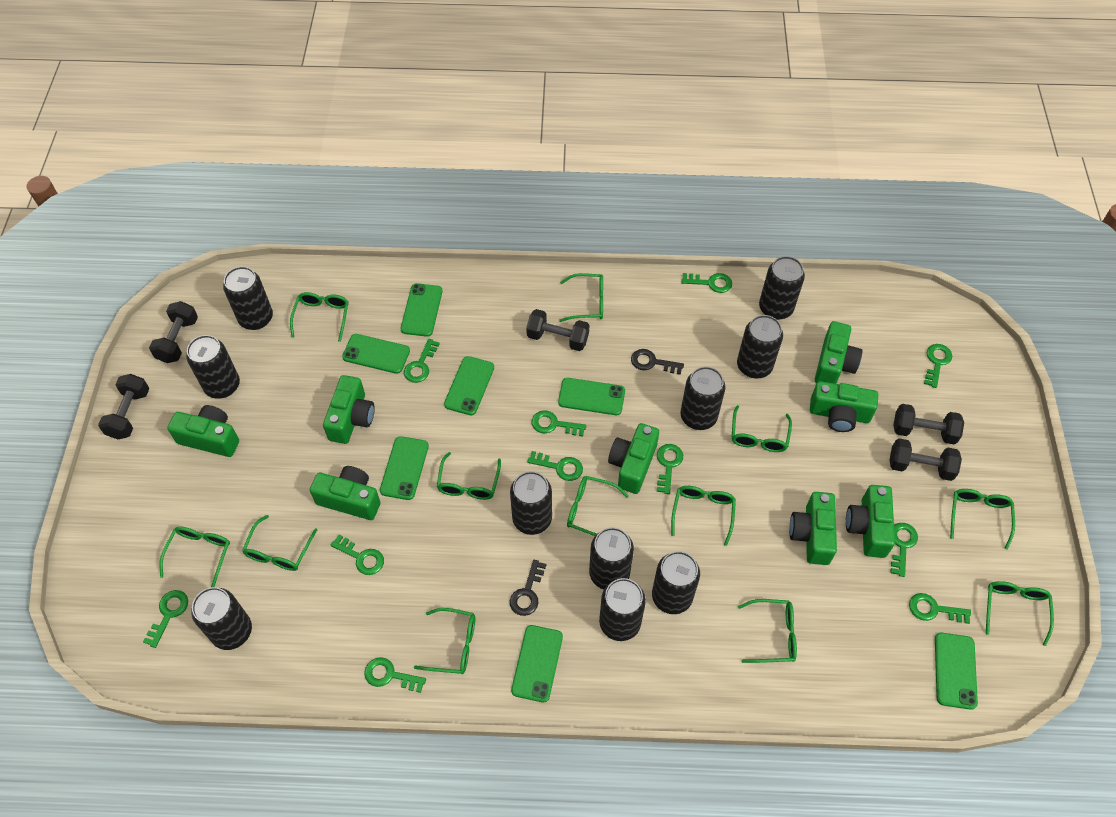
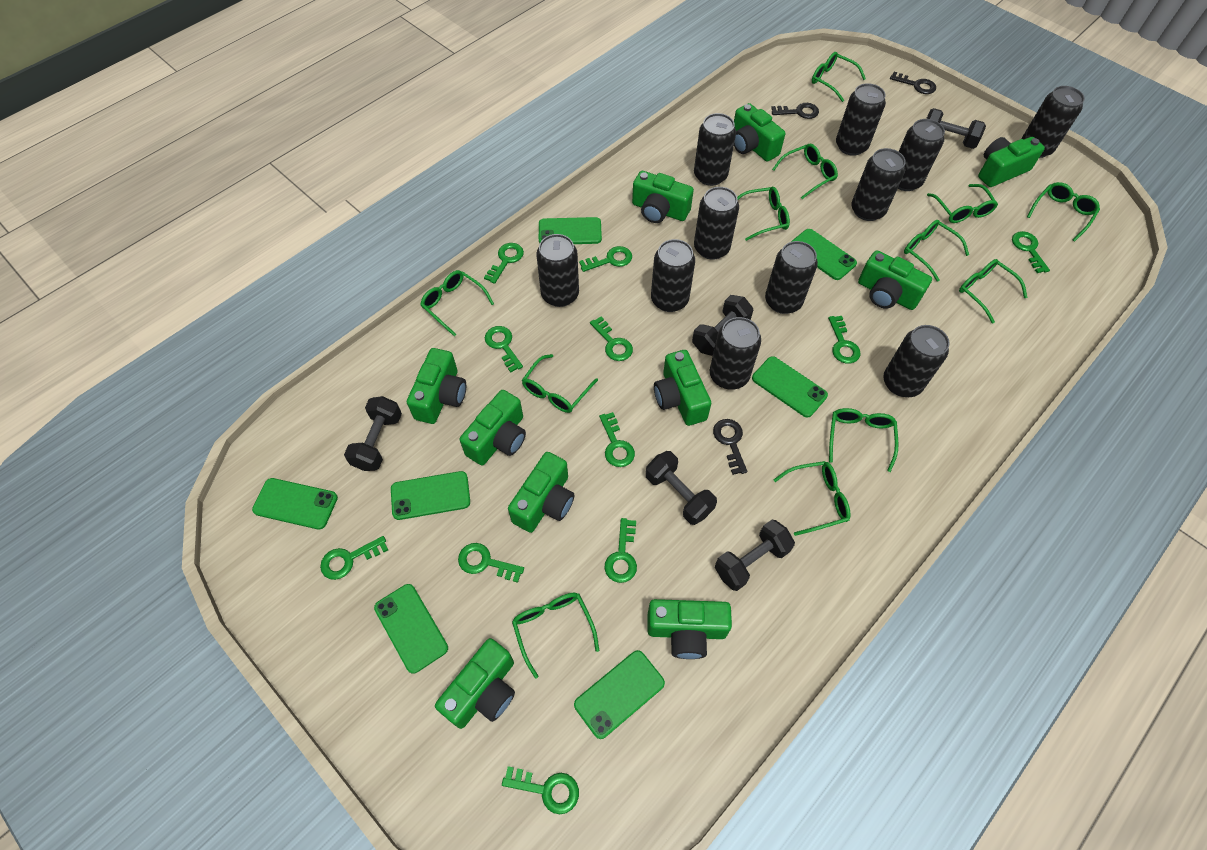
black can: 10 -> 11
black key: 2 -> 3
green camera: 8 -> 10

